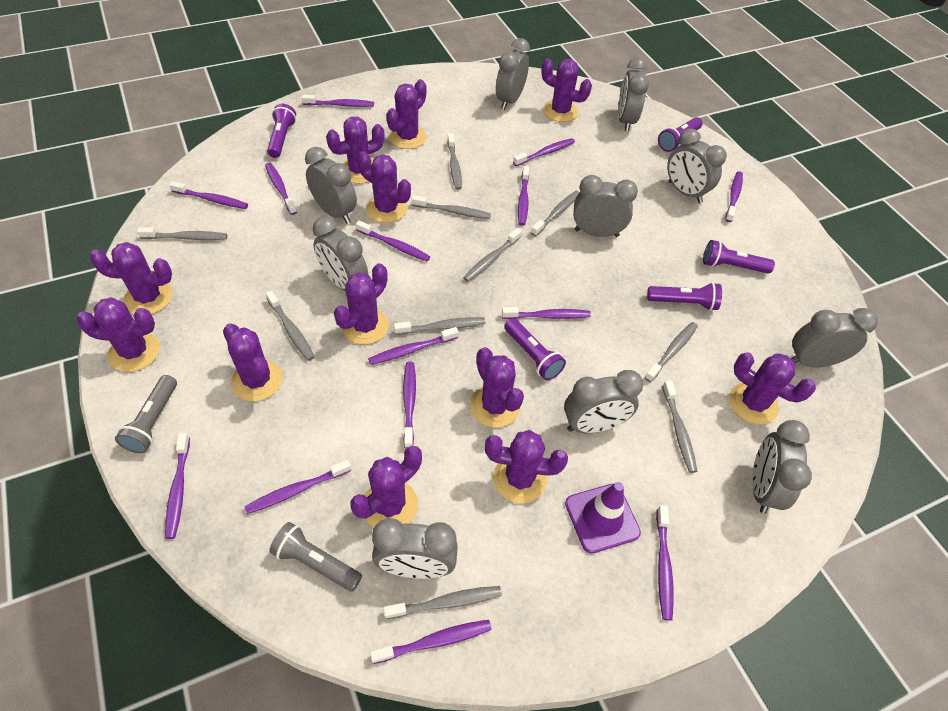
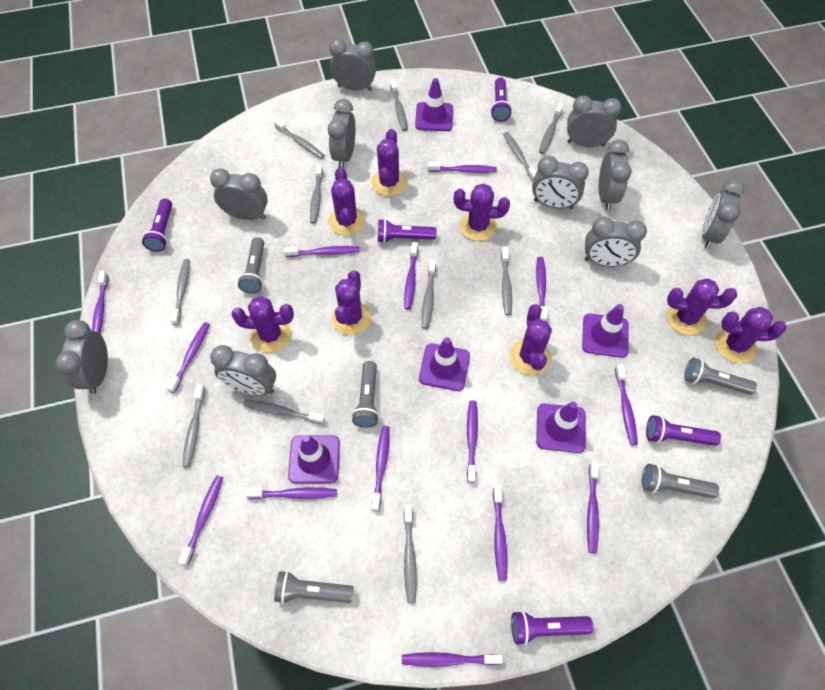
grey flashlight: 2 -> 5
grey toothbrush: 10 -> 11
purple cactus: 12 -> 8
purple traffic cone: 1 -> 5

